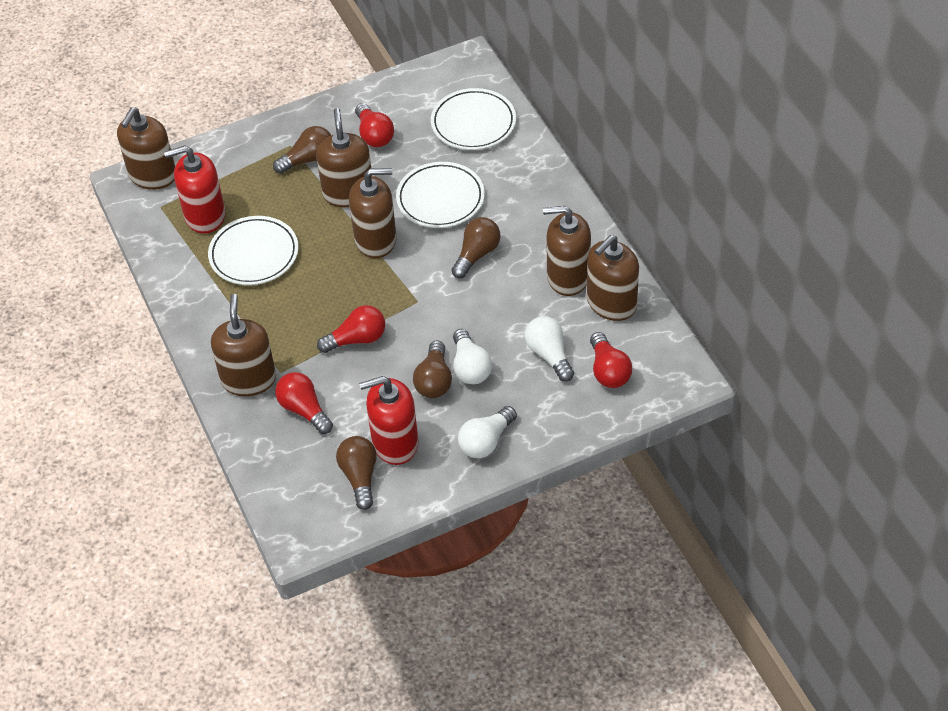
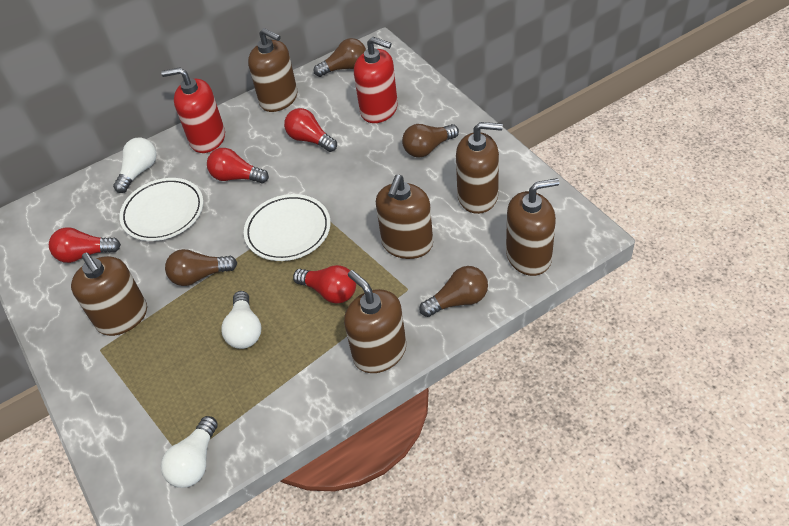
white plate: 3 -> 2

